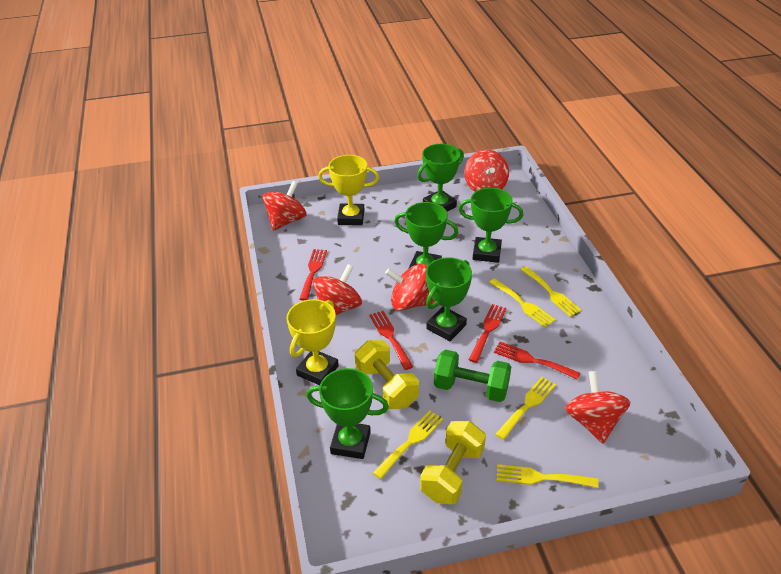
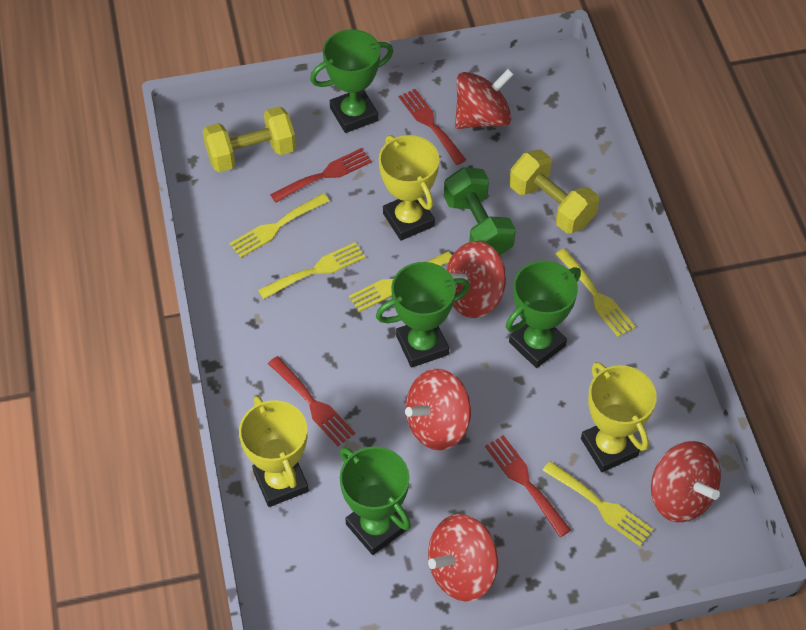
green trophy: 5 -> 4
yellow trophy: 2 -> 3

